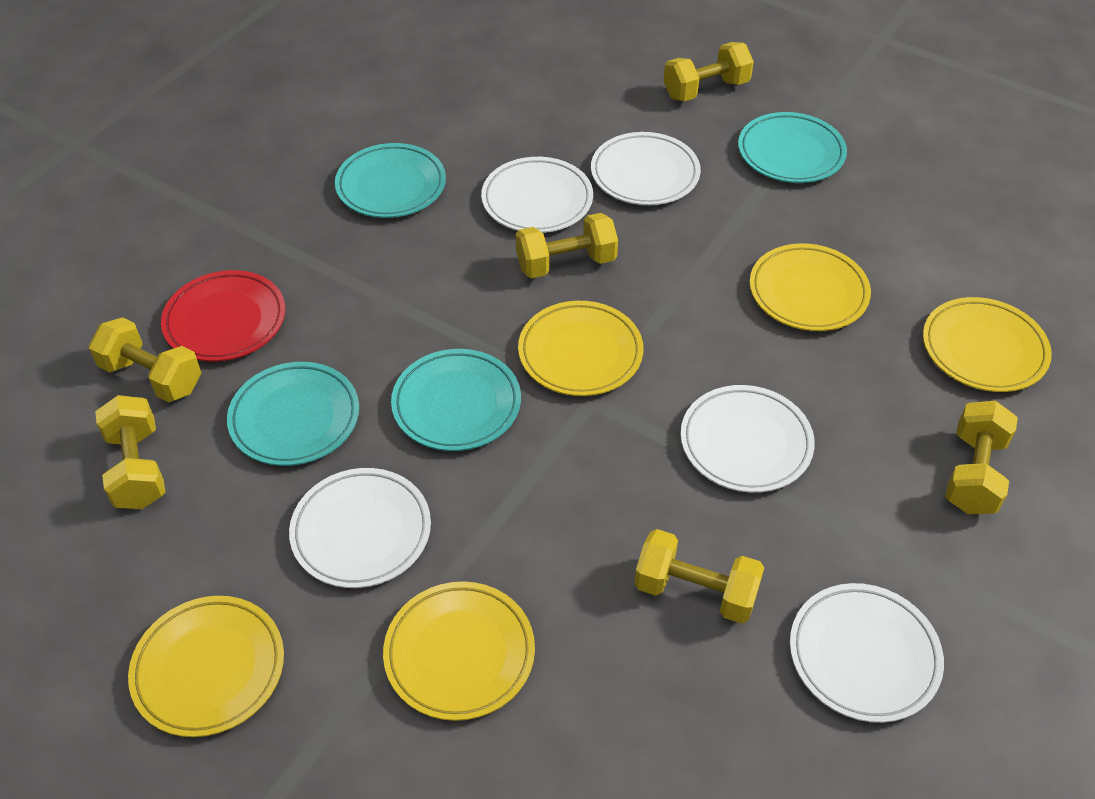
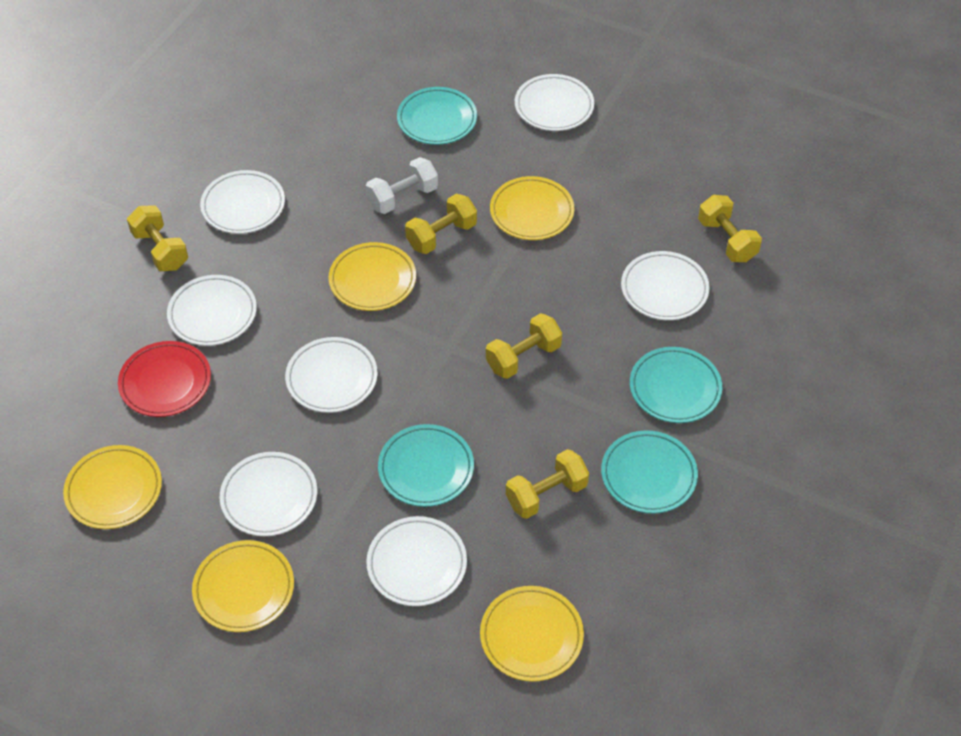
white dumbbell: 0 -> 1
white plate: 5 -> 7
yellow dumbbell: 6 -> 5

